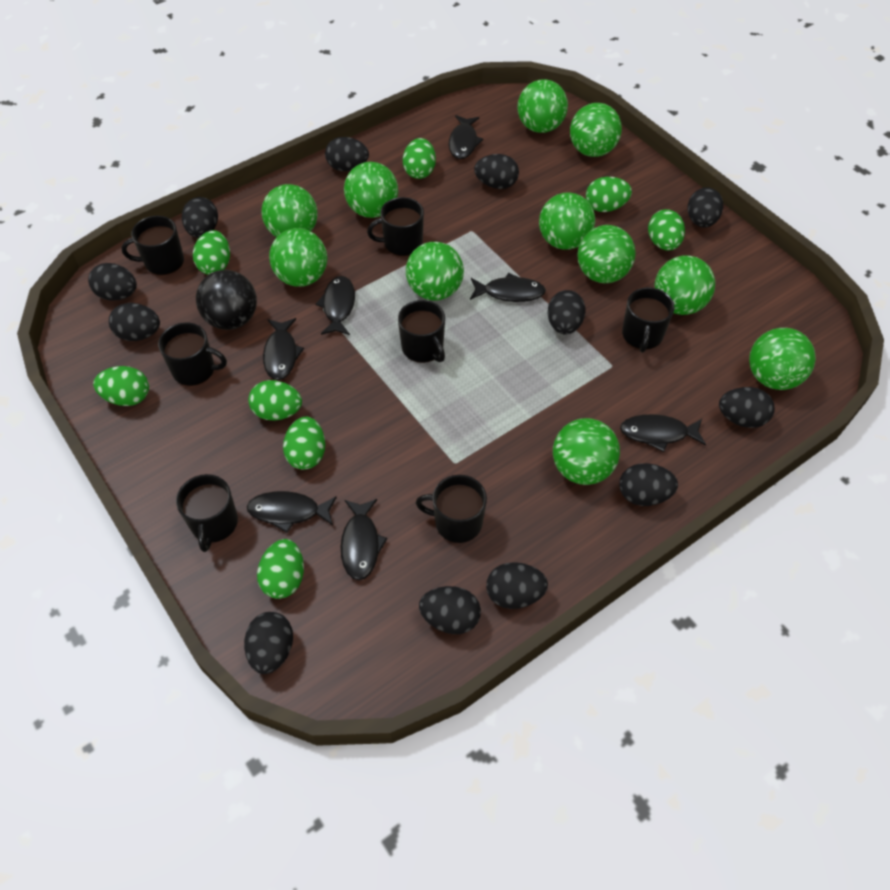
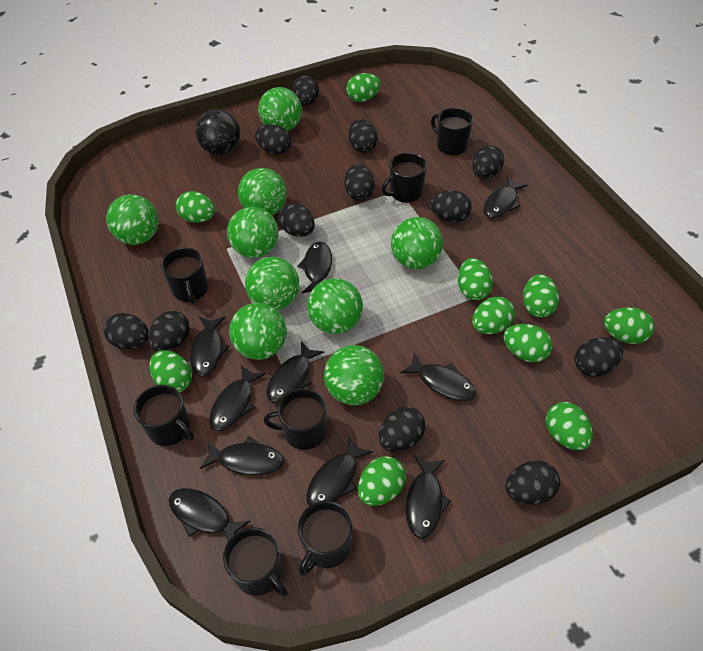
black fish: 7 -> 10
green ball: 11 -> 9
green egg: 8 -> 10

